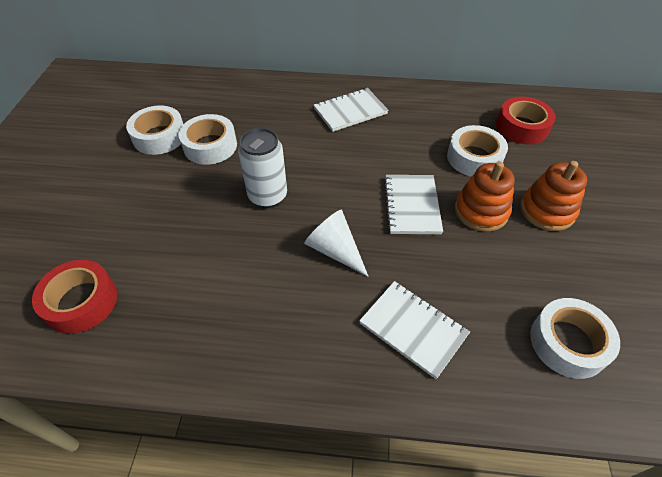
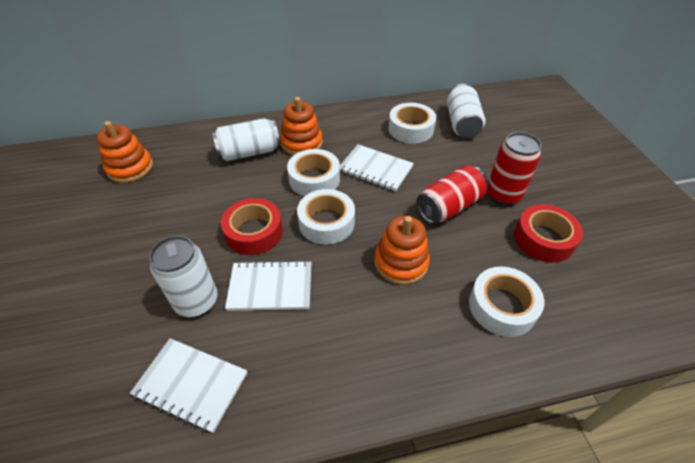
orange stacking toy: 2 -> 3
red can: 0 -> 2
white can: 1 -> 3
white cone: 1 -> 0

